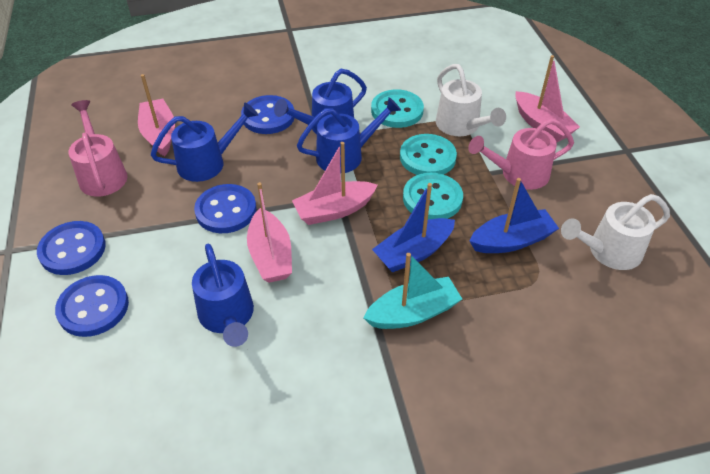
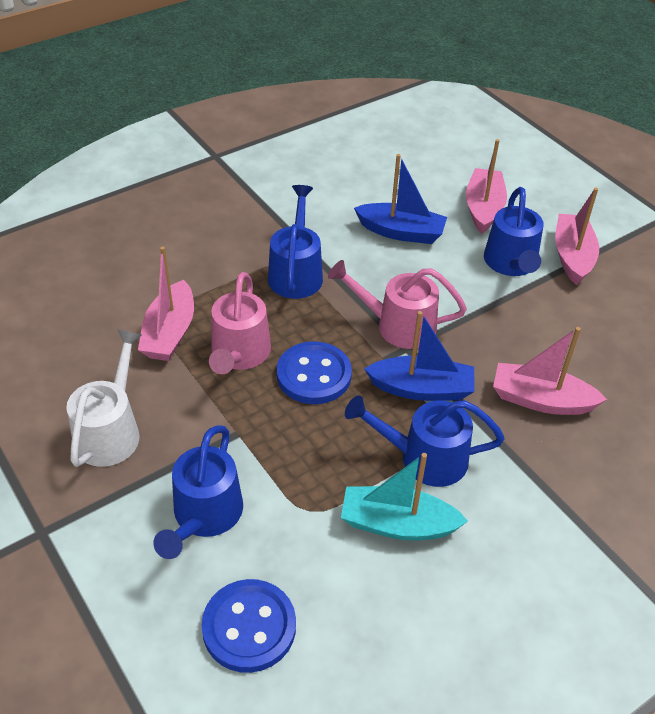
blue button: 4 -> 2
turquoise button: 3 -> 0
white watering can: 2 -> 1

